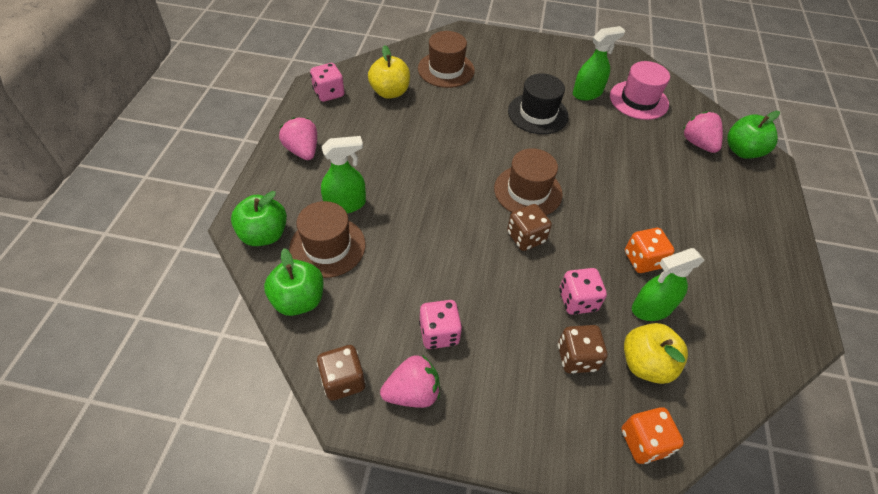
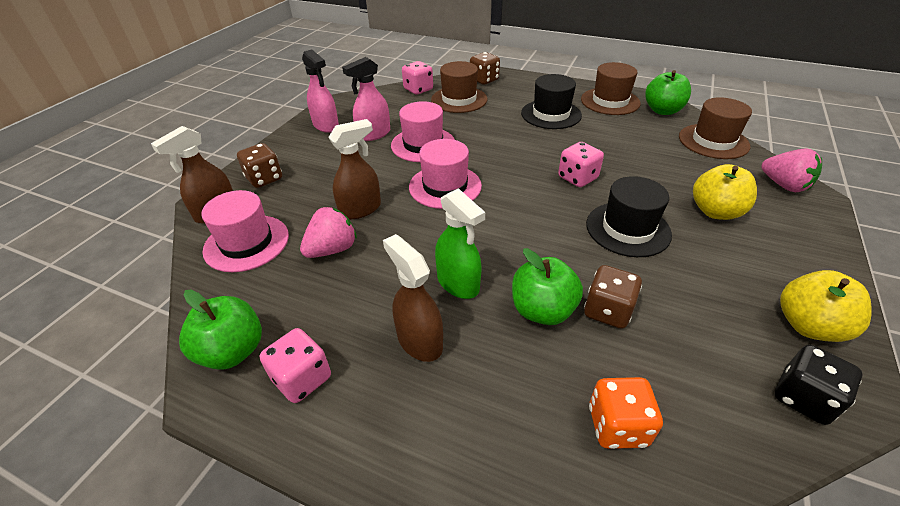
black dice: 0 -> 1
black hat: 1 -> 2
brown spray bottle: 0 -> 3
green spray bottle: 3 -> 1
orange dice: 2 -> 1
pink hat: 1 -> 3
pink spray bottle: 0 -> 2
pink strawberry: 3 -> 2

